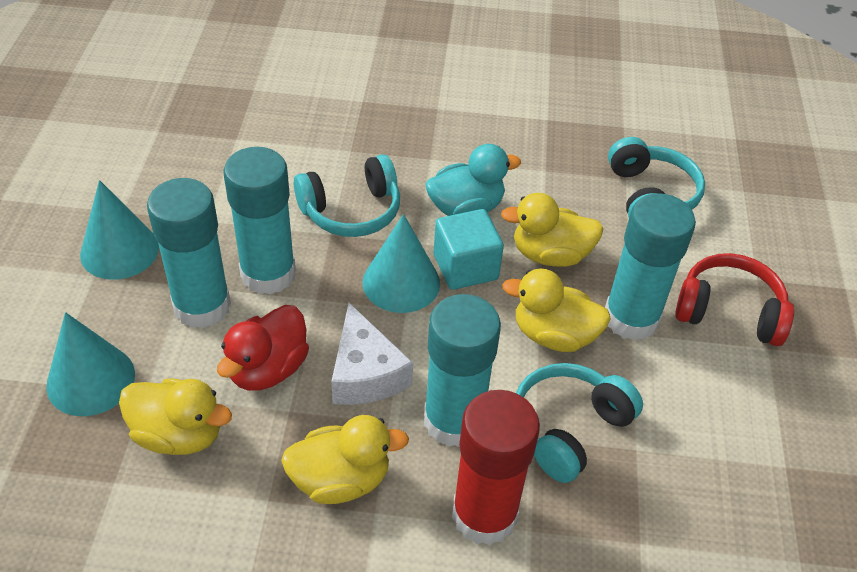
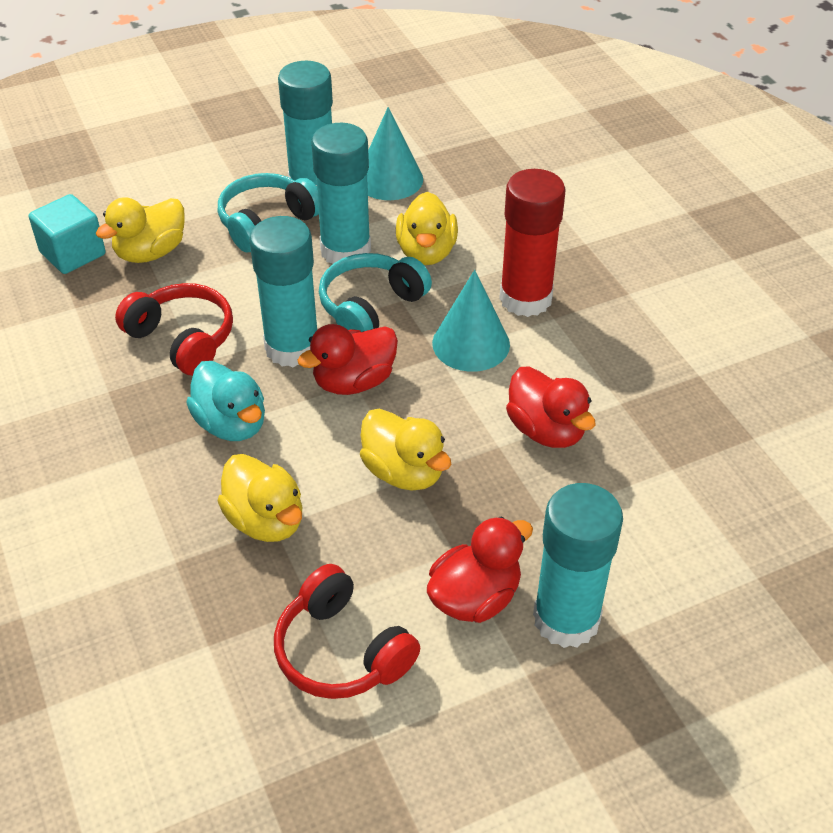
red duck: 1 -> 3
red headphones: 1 -> 2
turquoise cone: 3 -> 2
turquoise headphones: 3 -> 2
white cheese: 1 -> 0

